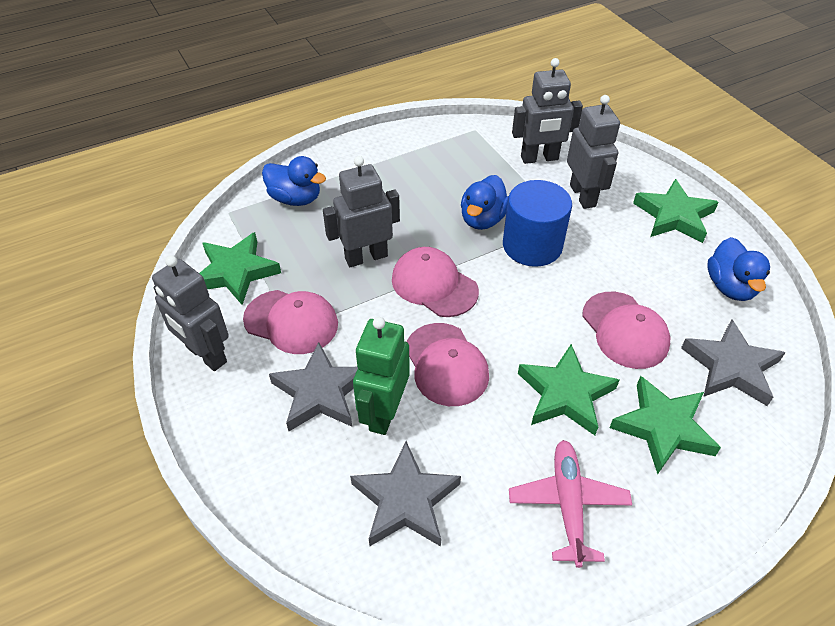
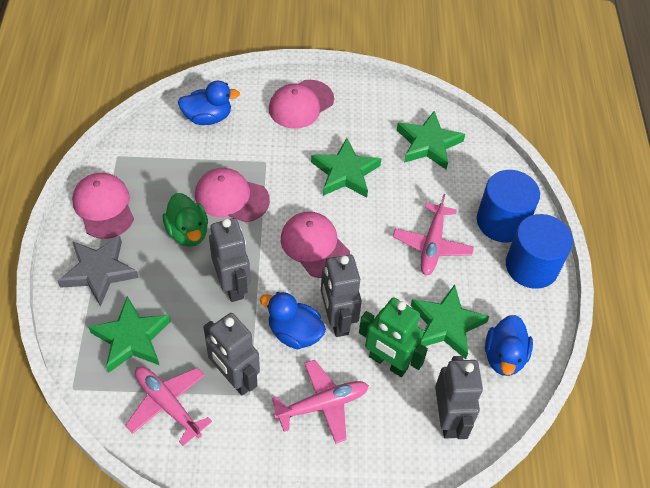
blue cylinder: 1 -> 2
green duck: 0 -> 1
grey star: 3 -> 1
pink plane: 1 -> 3

